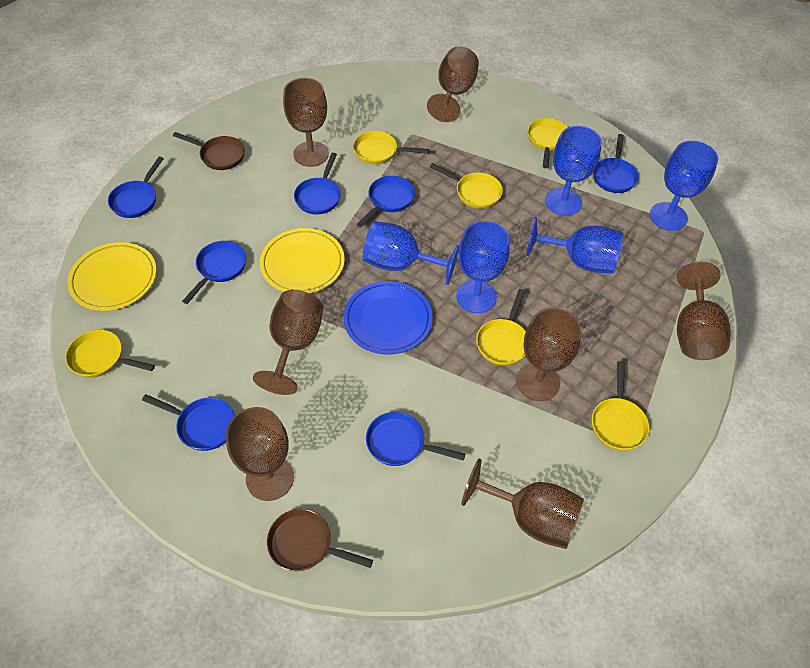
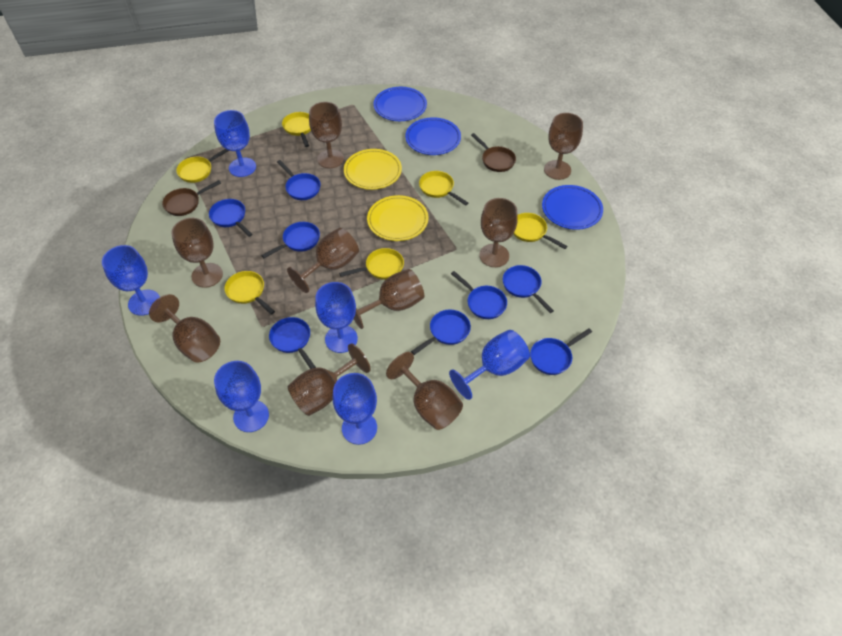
blue goblet: 5 -> 6
blue pan: 7 -> 8
blue plate: 1 -> 3
brown goblet: 7 -> 9

